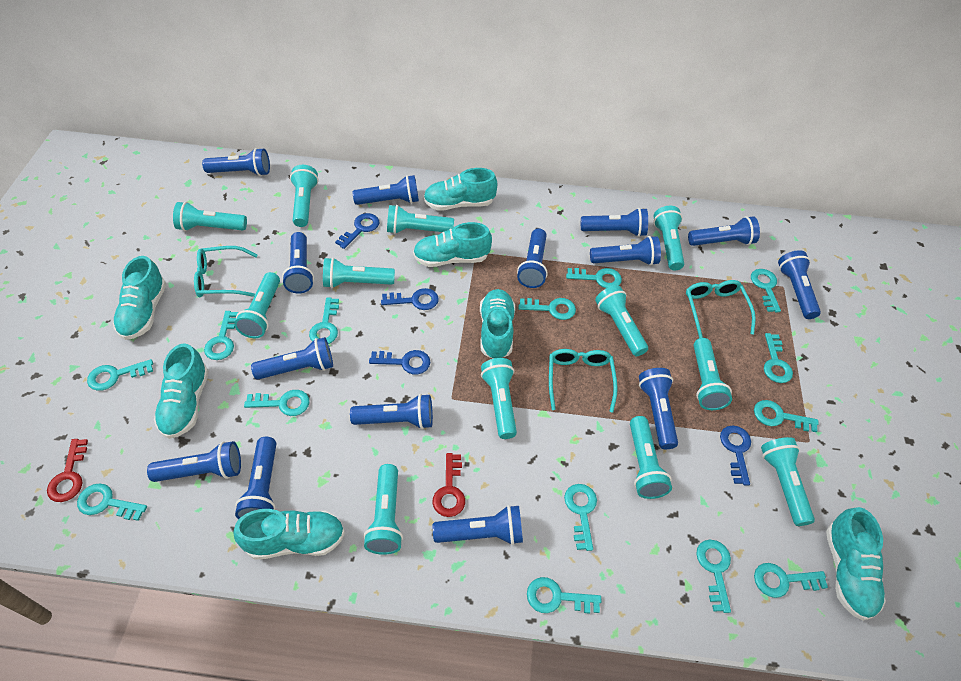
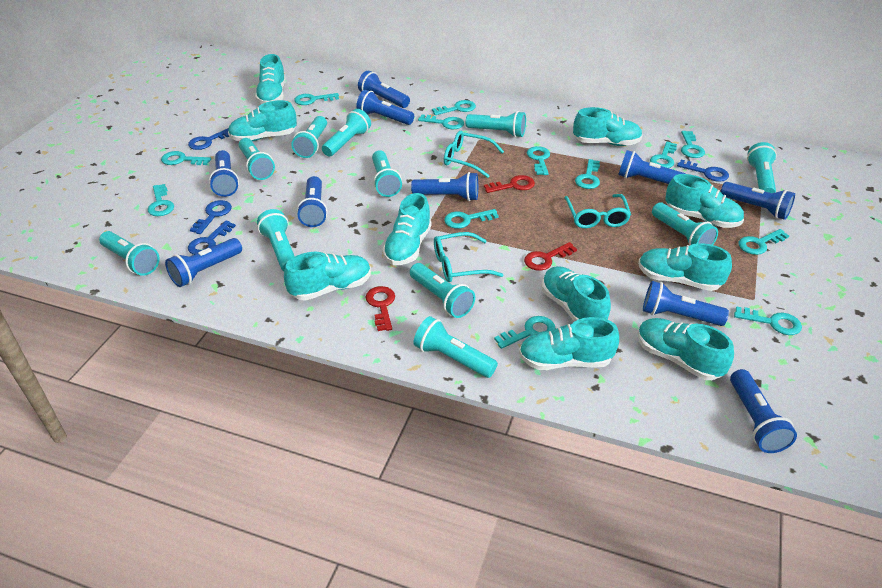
blue flashlight: 14 -> 10
red key: 2 -> 3
turquoise flashlight: 12 -> 11
turquoise key: 14 -> 13
turquoise shoe: 7 -> 10

